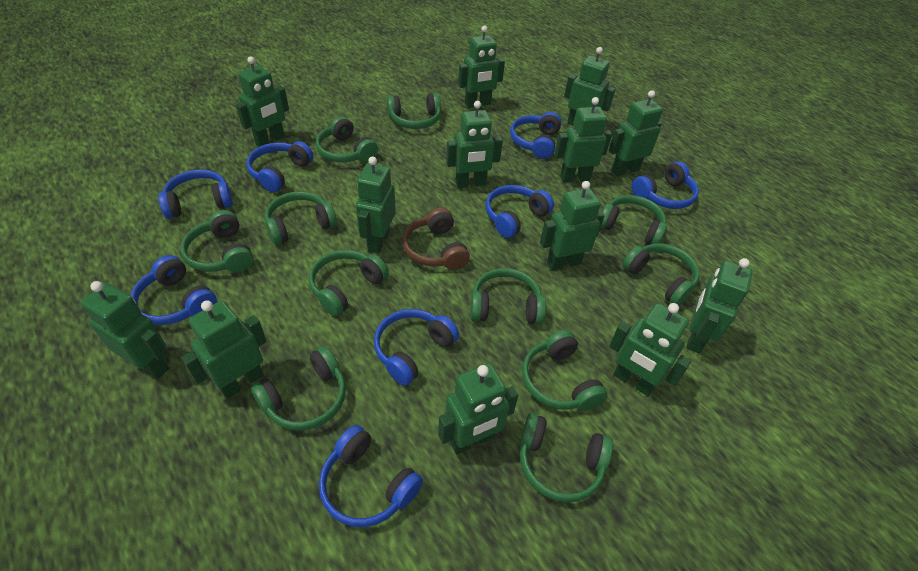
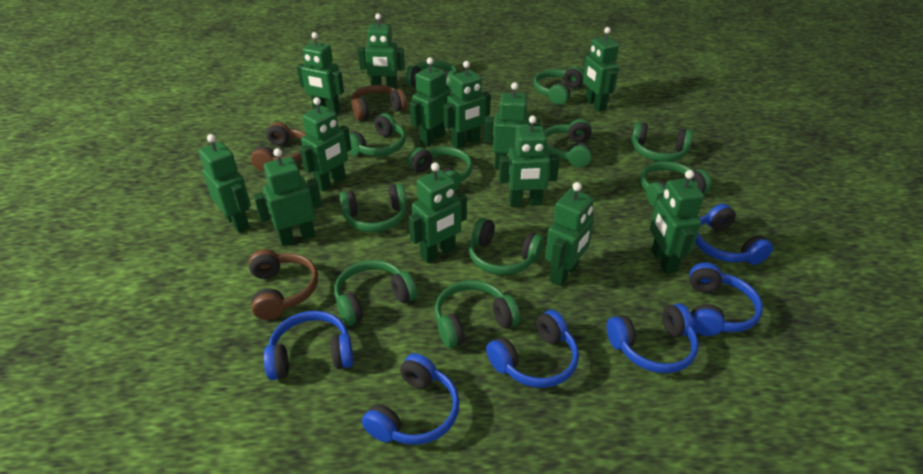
blue headphones: 8 -> 6
brown headphones: 1 -> 3

